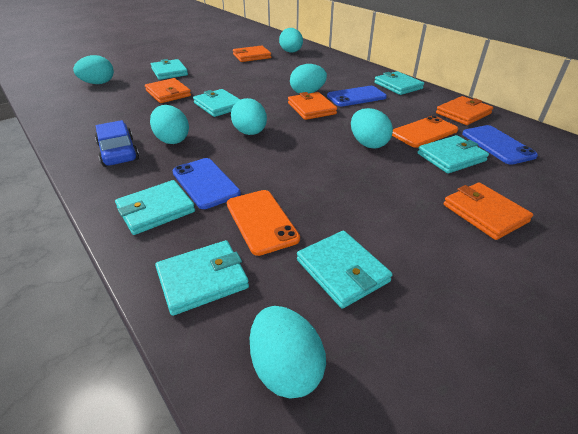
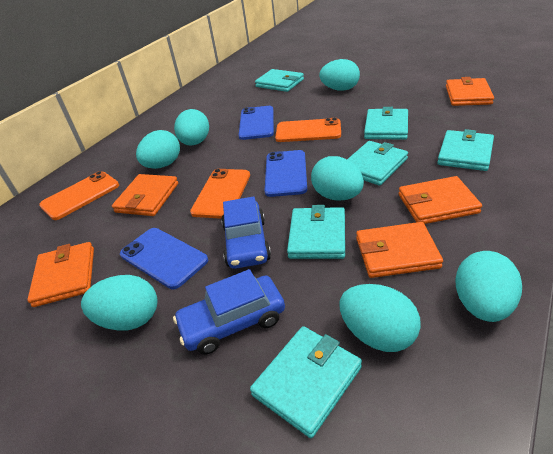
blue car: 1 -> 2
orange phone: 2 -> 3
turquoise wallet: 7 -> 6

